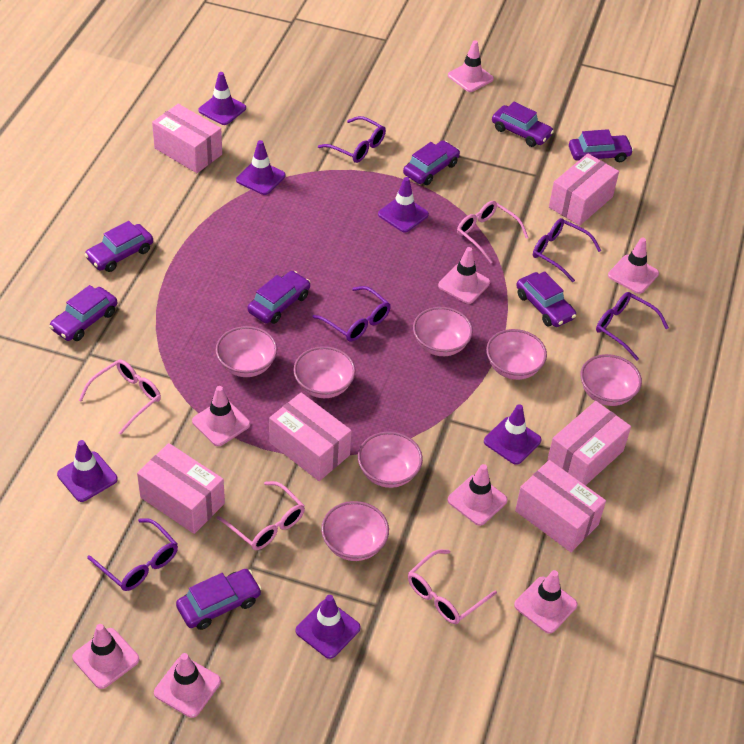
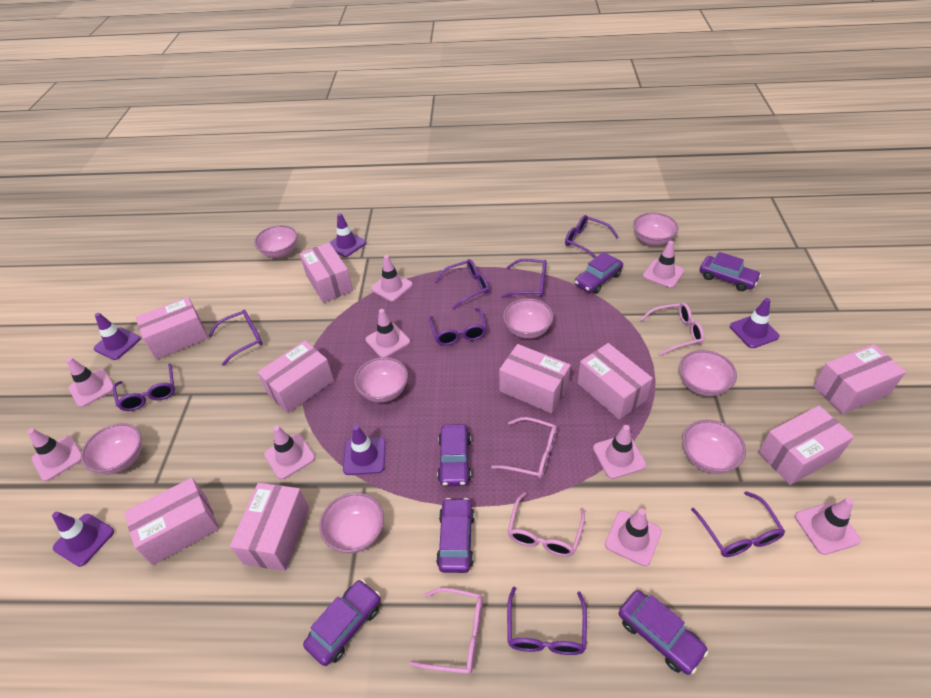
pink bowl: 7 -> 8
pink box: 6 -> 9
pink traffic cone: 8 -> 9
purple car: 8 -> 6
purple glasses: 5 -> 8
purple traffic cone: 6 -> 5

